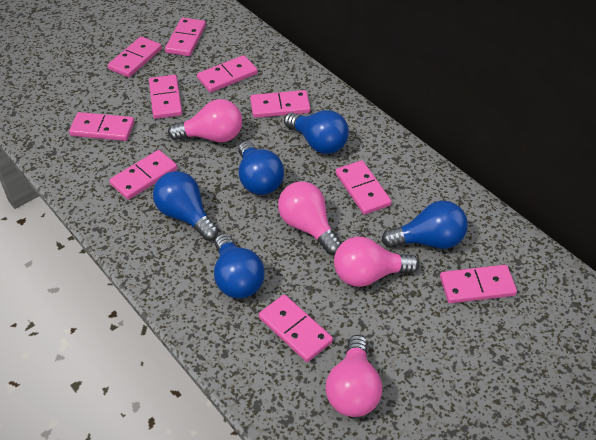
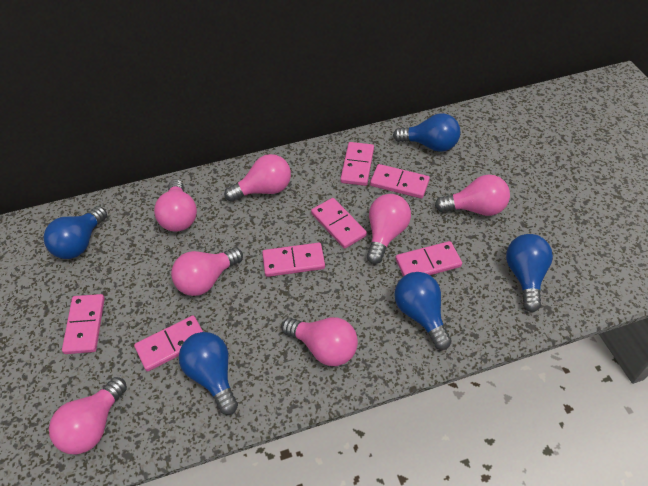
pink domino: 10 -> 7
pink light bulb: 4 -> 7

